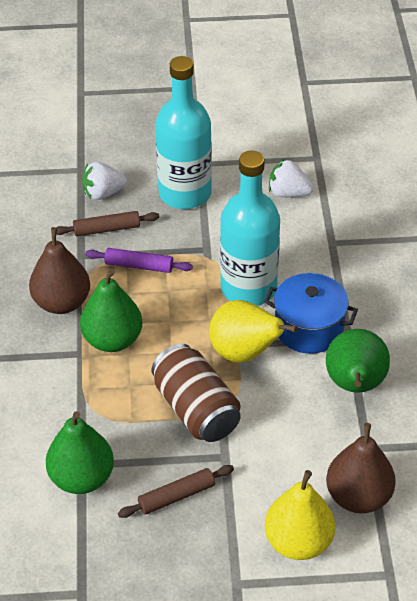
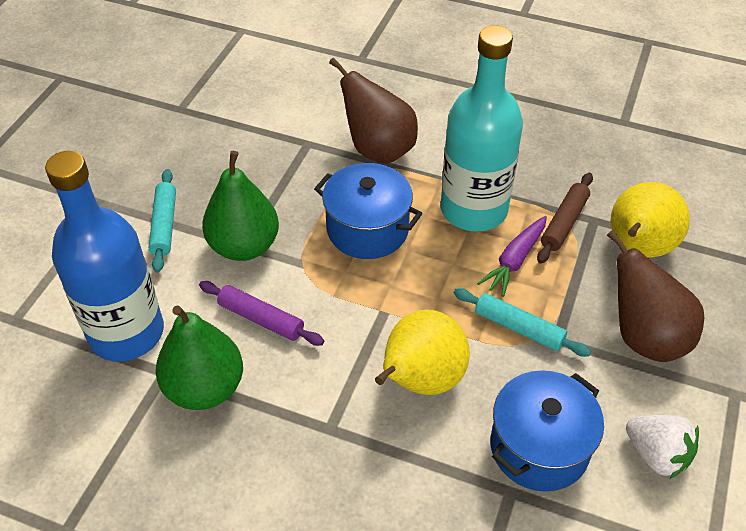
blue bottle: 0 -> 1
blue pot: 1 -> 2
brown can: 1 -> 0
brown rolling pin: 2 -> 1
green pear: 3 -> 2
purple carrot: 0 -> 1
turquoise bottle: 2 -> 1
turquoise rolling pin: 0 -> 2
white strawberry: 2 -> 1

